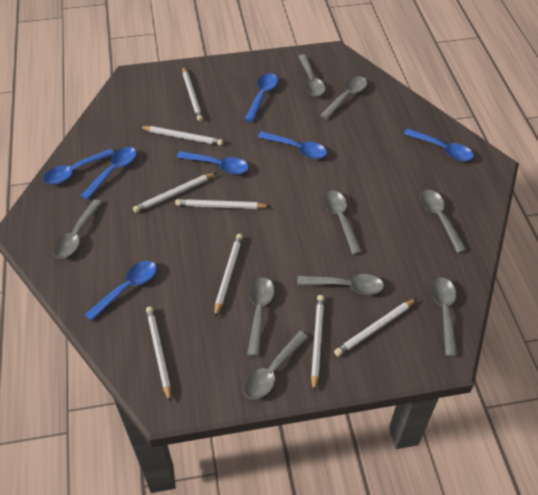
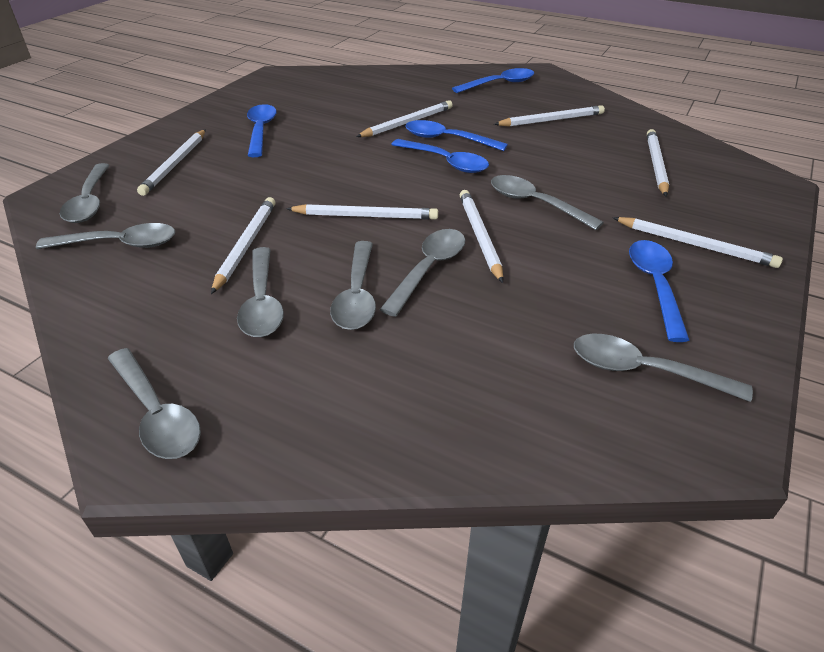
blue spoon: 7 -> 5
grey spoon: 9 -> 8

